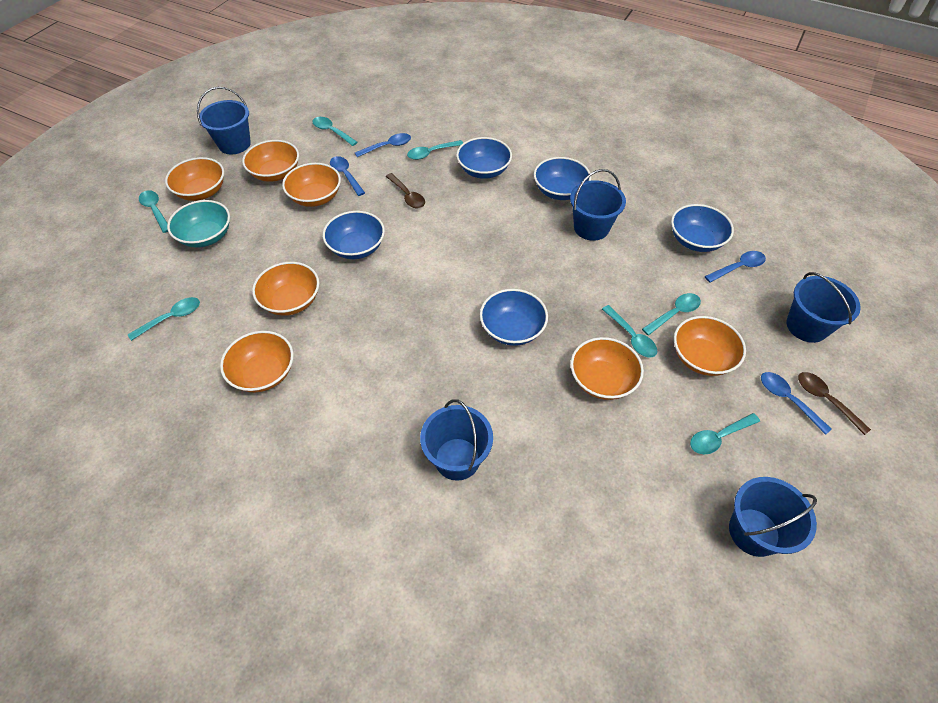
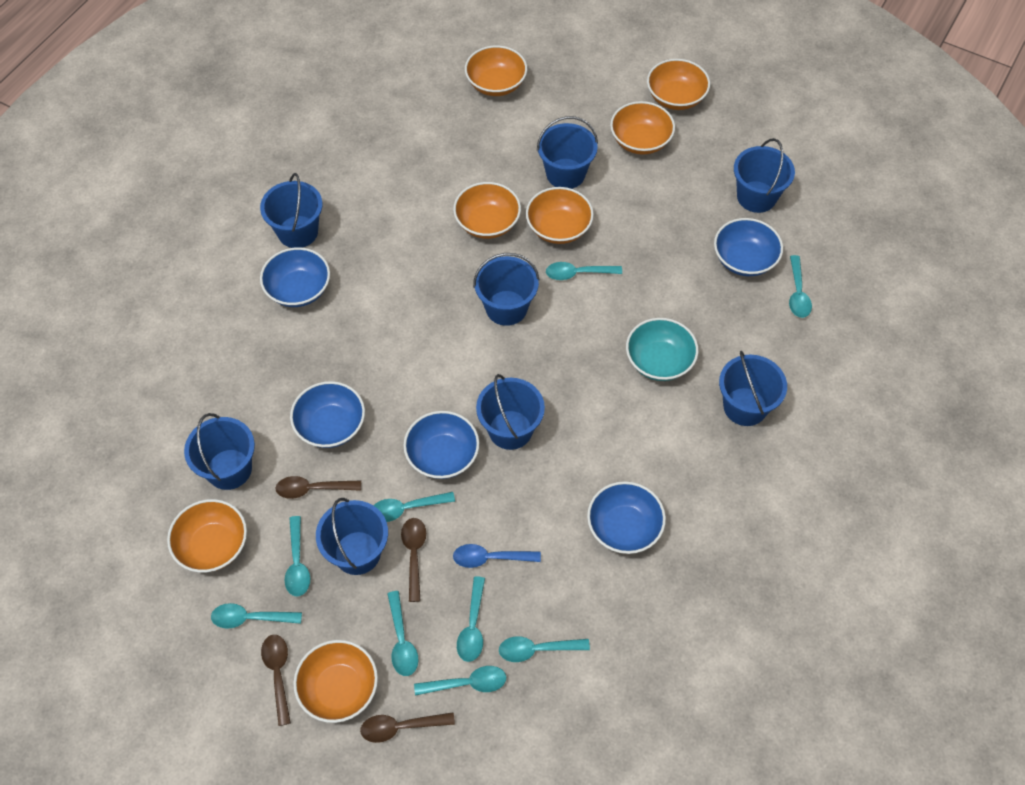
blue bucket: 5 -> 8
blue spoon: 4 -> 1
brown spoon: 2 -> 4
turquoise spoon: 7 -> 9

